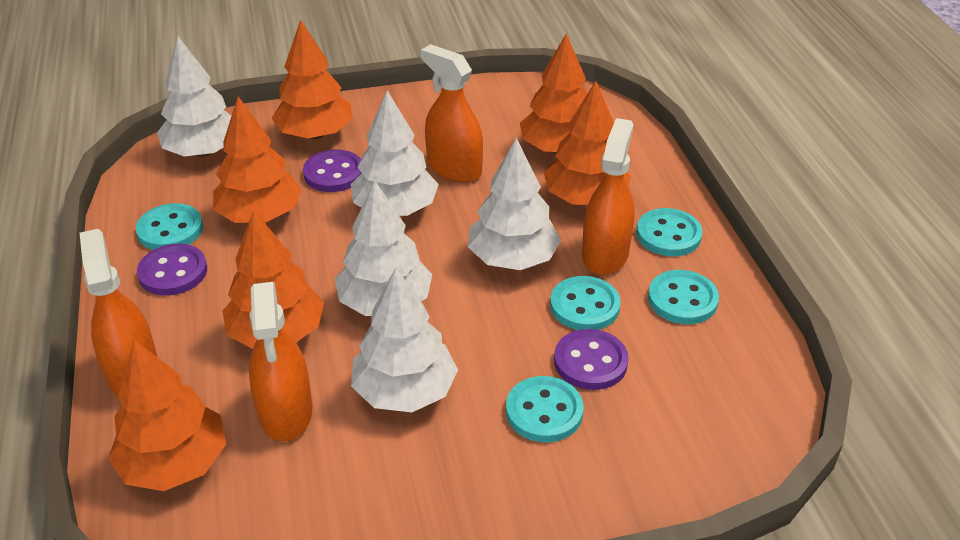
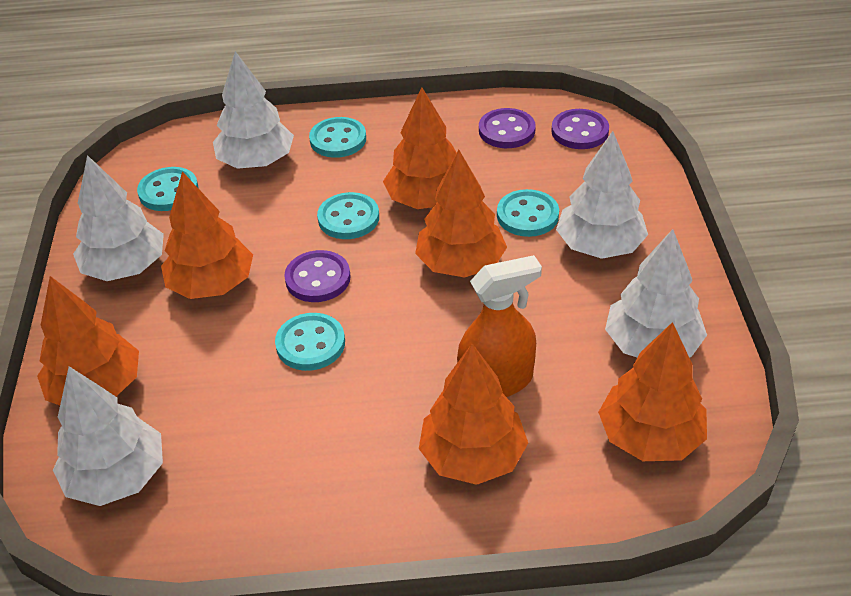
orange spray bottle: 4 -> 1

